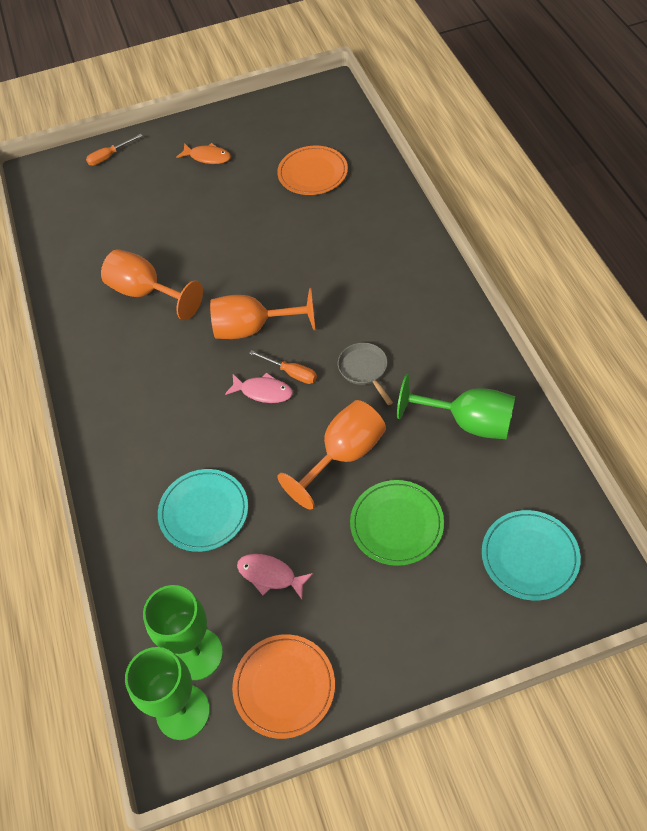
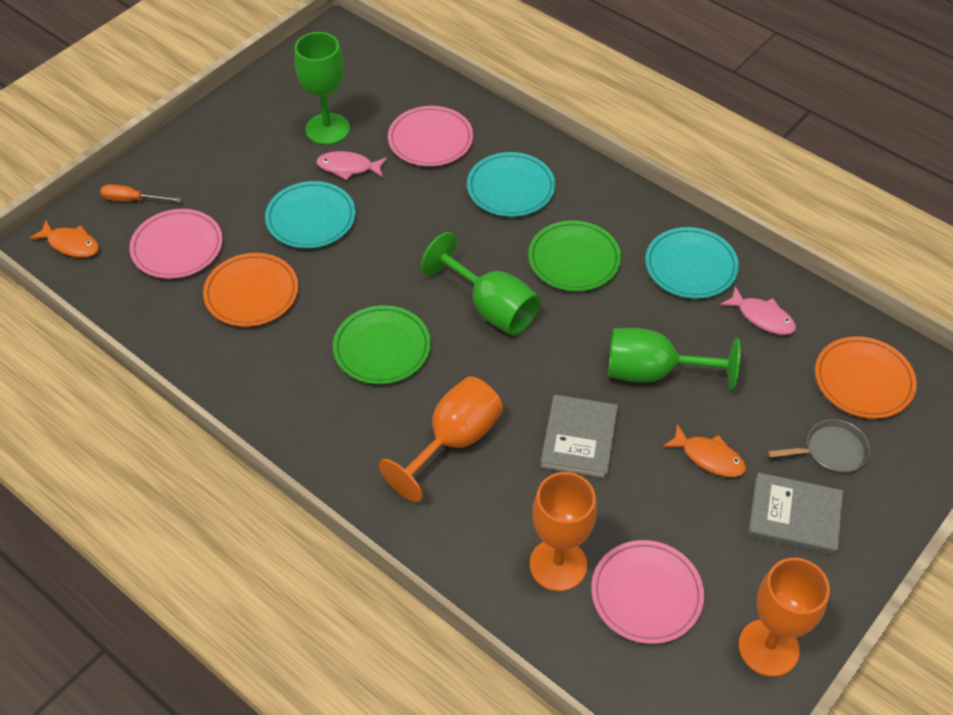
green plate: 1 -> 2
grey book: 0 -> 2
orange fish: 1 -> 2
orange screwdriver: 2 -> 1
pink plate: 0 -> 3
turquoise plate: 2 -> 3

